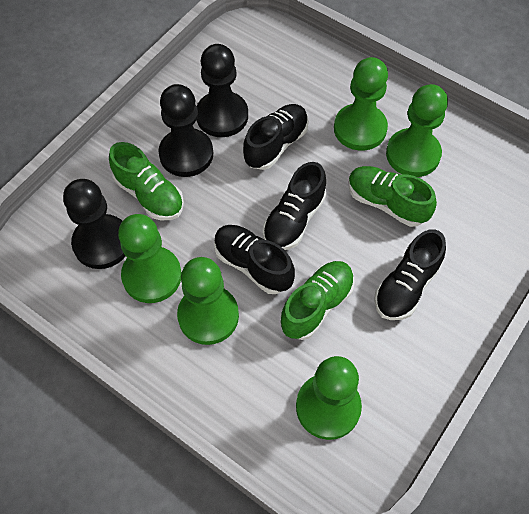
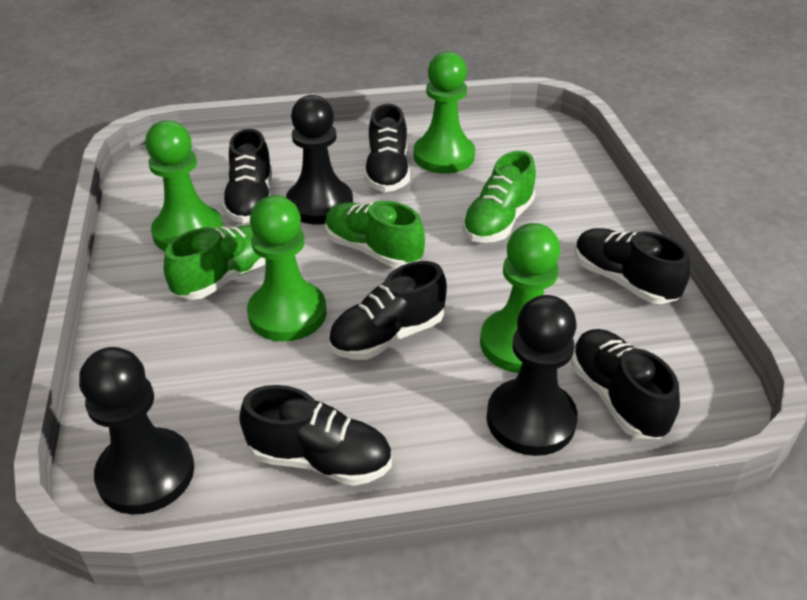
black shoe: 4 -> 6
green pawn: 5 -> 4

